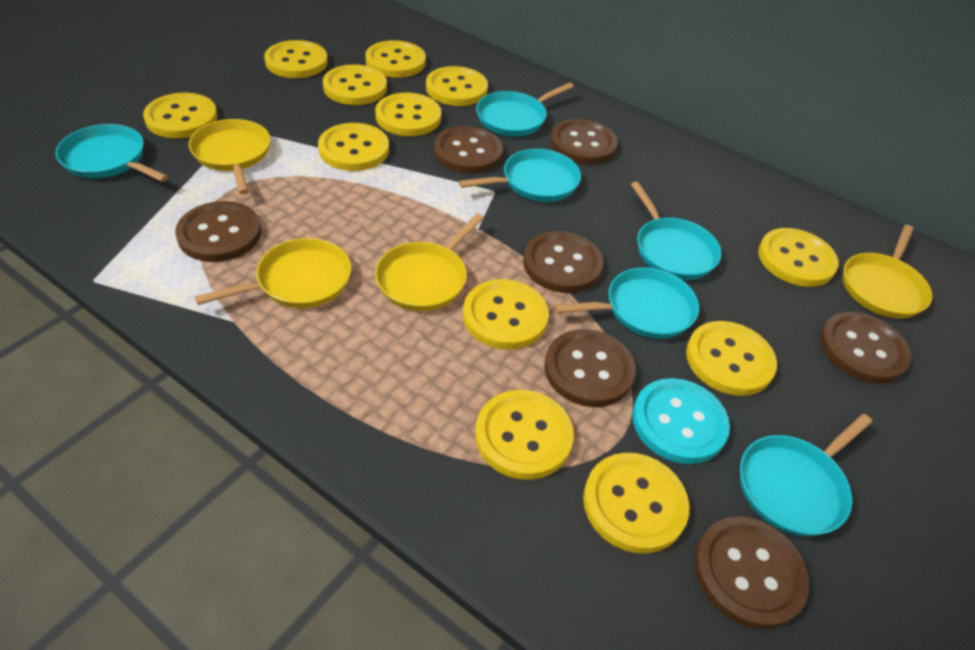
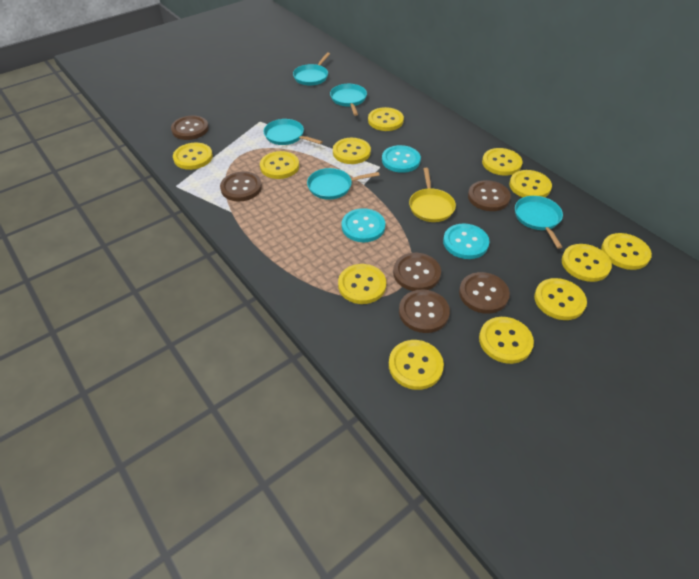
brown button: 7 -> 6
turquoise button: 1 -> 3
turquoise pan: 6 -> 5
yellow pan: 4 -> 1

